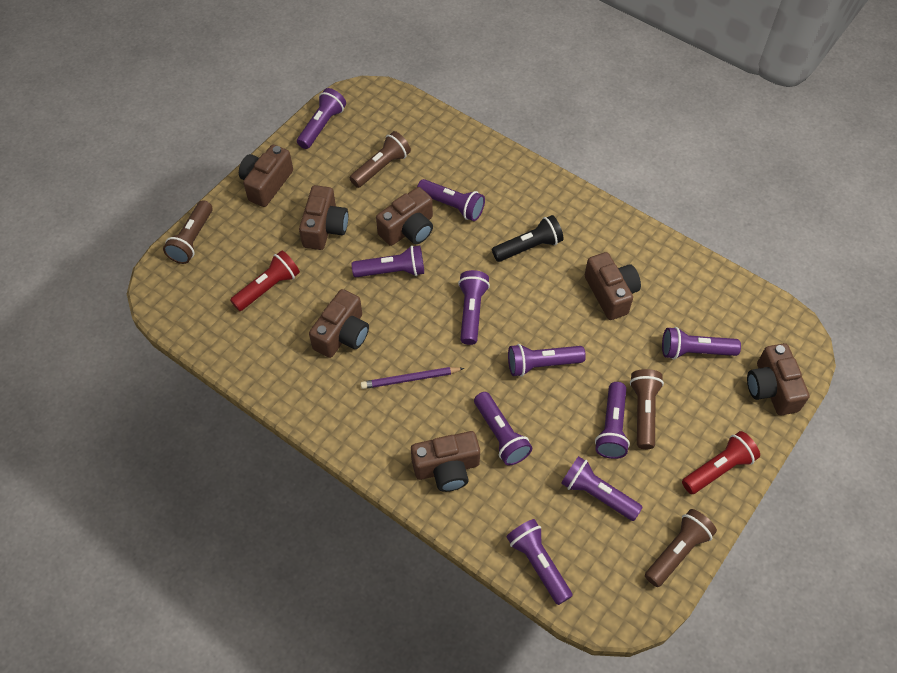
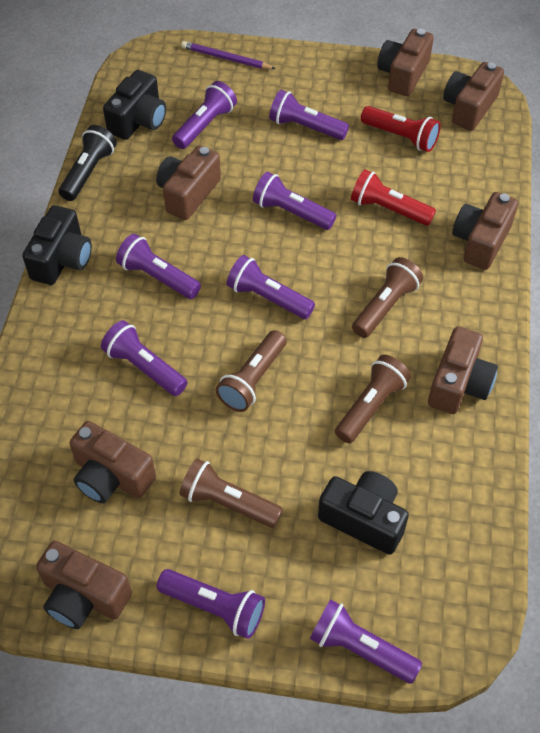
black camera: 0 -> 3
purple flashlight: 10 -> 8

